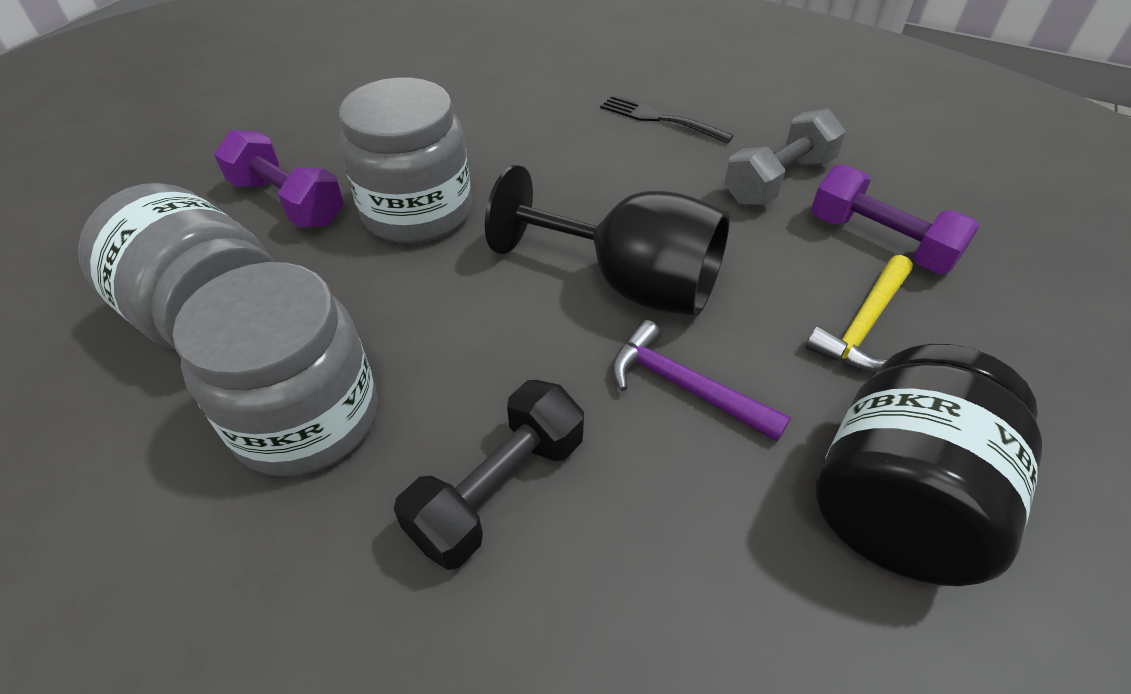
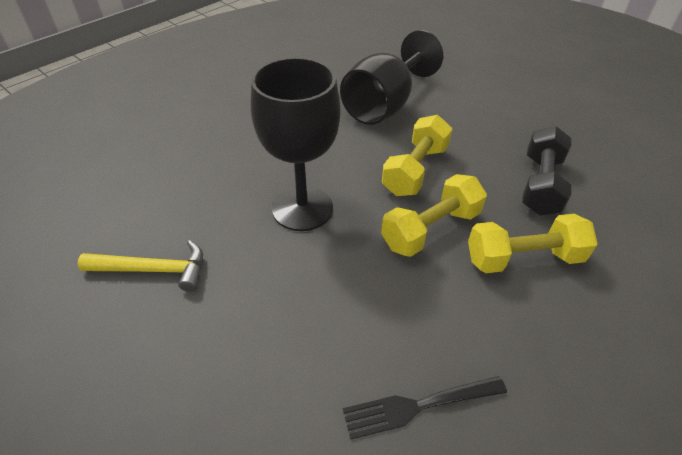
black goblet: 1 -> 2
black jar: 1 -> 0
grey dumbbell: 1 -> 0
grey jar: 3 -> 0
purple dumbbell: 2 -> 0
purple hammer: 1 -> 0
yellow dumbbell: 0 -> 3

